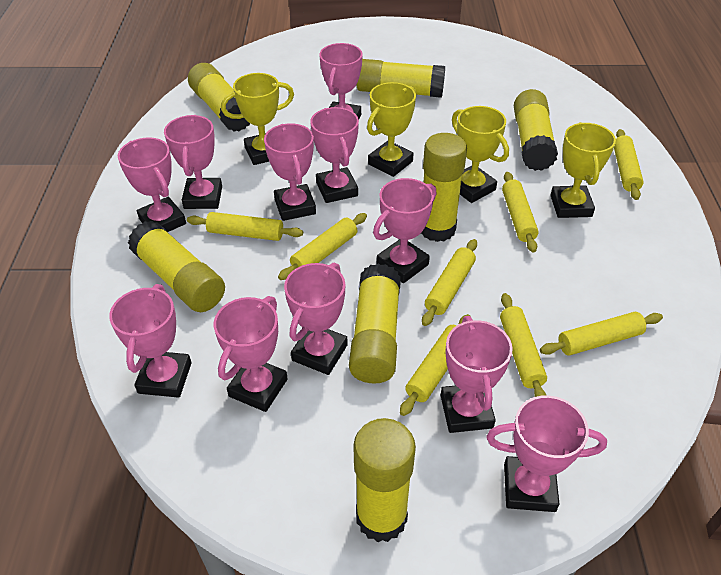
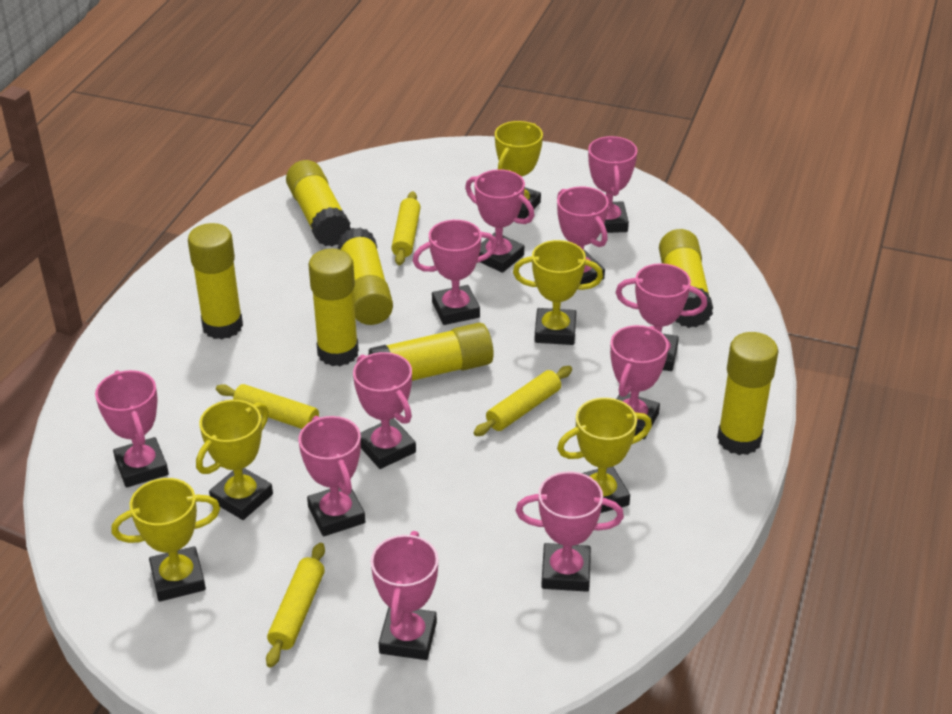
yellow rolling pin: 8 -> 4
yellow trophy: 4 -> 5

